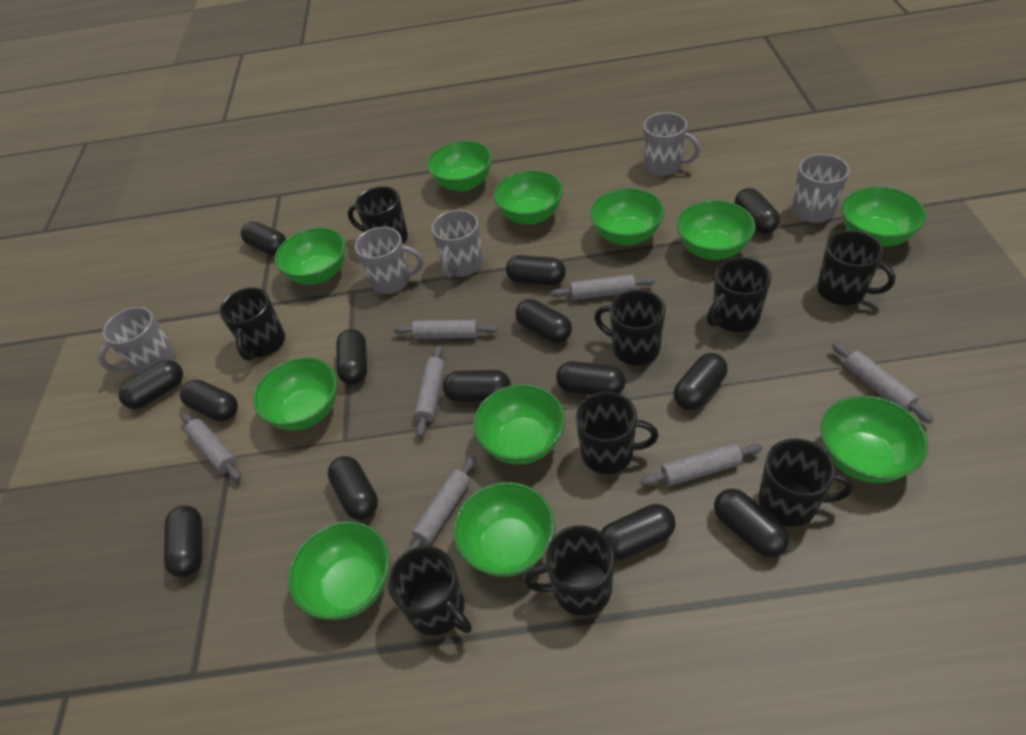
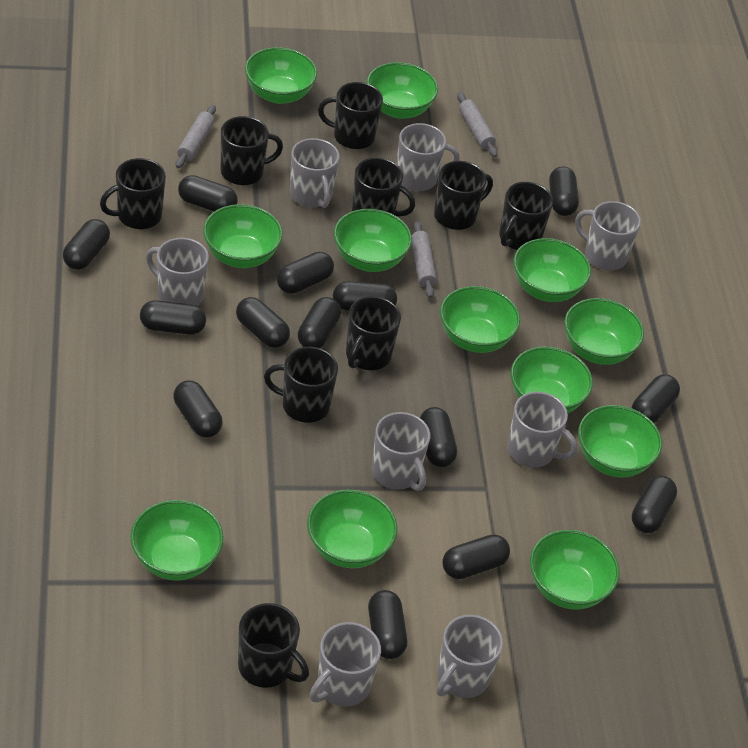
green bowl: 11 -> 12
grey mug: 5 -> 8
grey rolling pin: 7 -> 3

